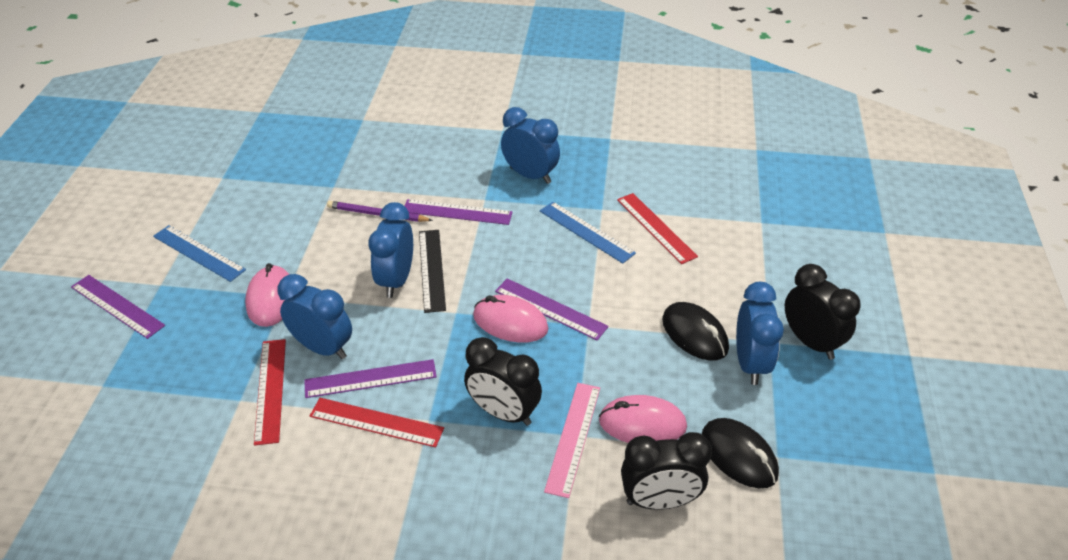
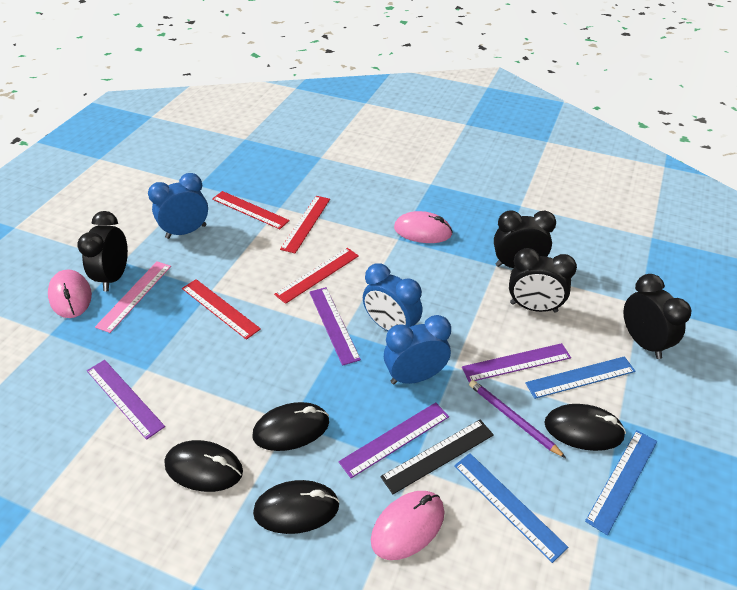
black clock: 3 -> 4
black mouse: 2 -> 4
blue clock: 4 -> 3
blue ruler: 2 -> 3
red ruler: 3 -> 4

